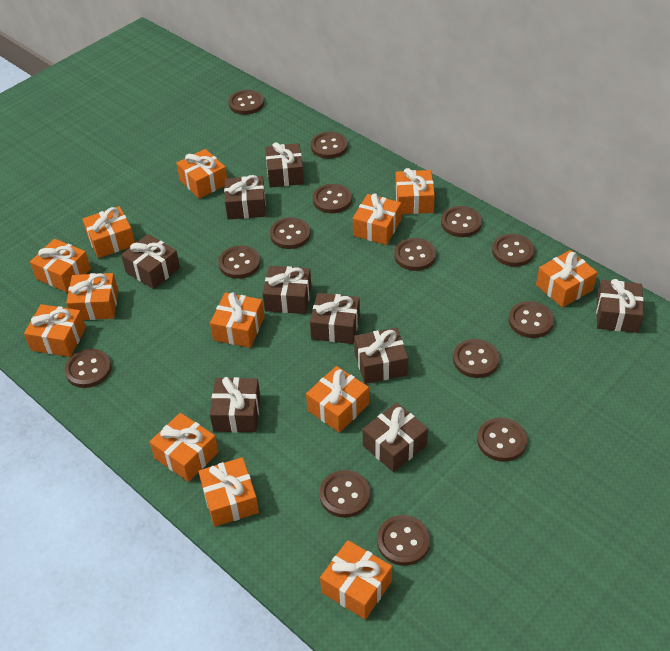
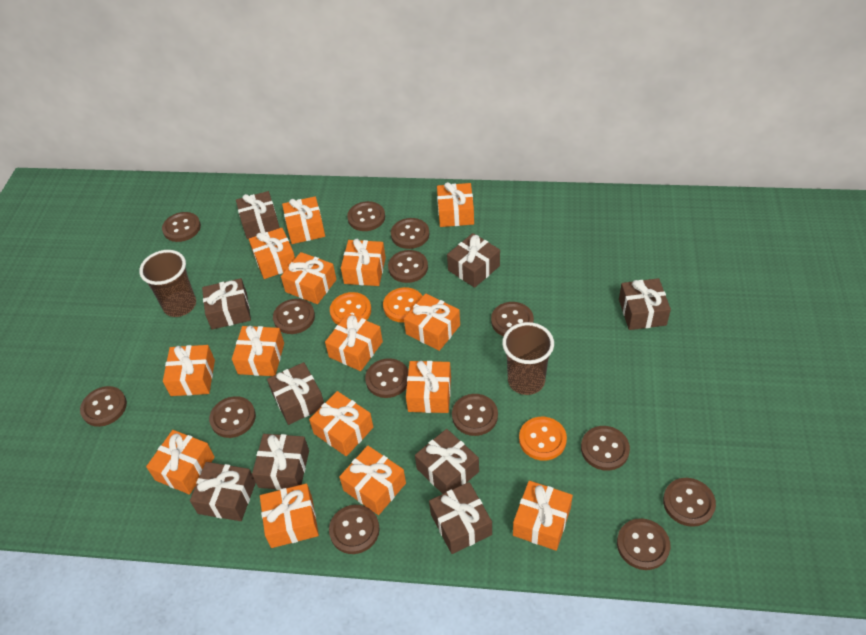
brown cup: 0 -> 2
orange button: 0 -> 3
orange gift: 13 -> 15

